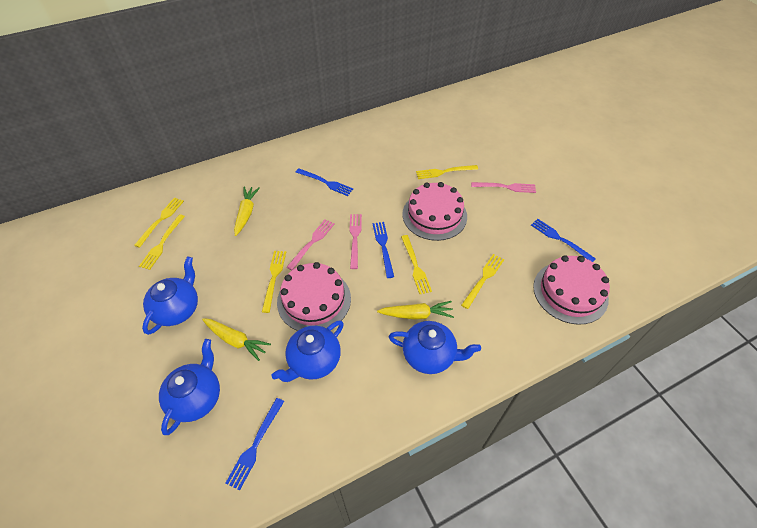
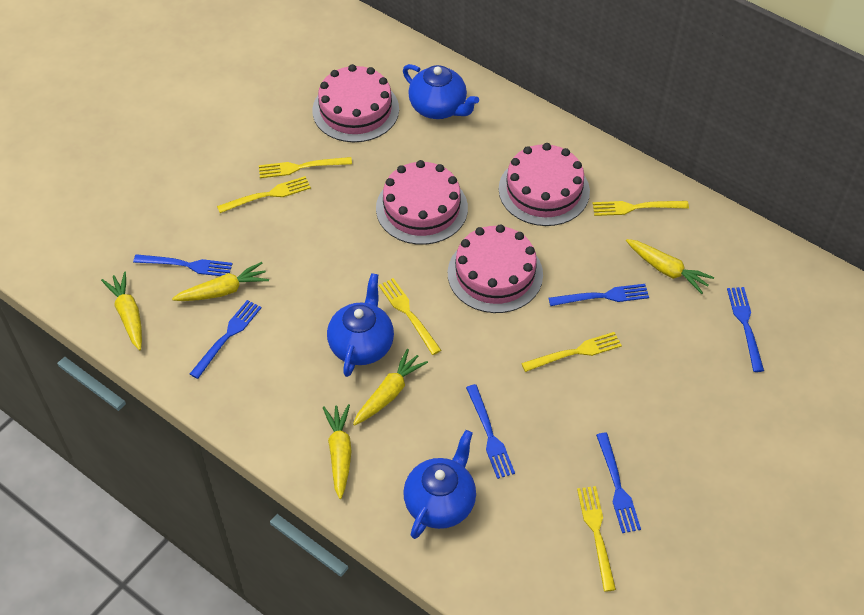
blue fork: 4 -> 6
blue teapot: 4 -> 3
pink cake: 3 -> 4
pink fork: 3 -> 0
yellow carrot: 3 -> 5

